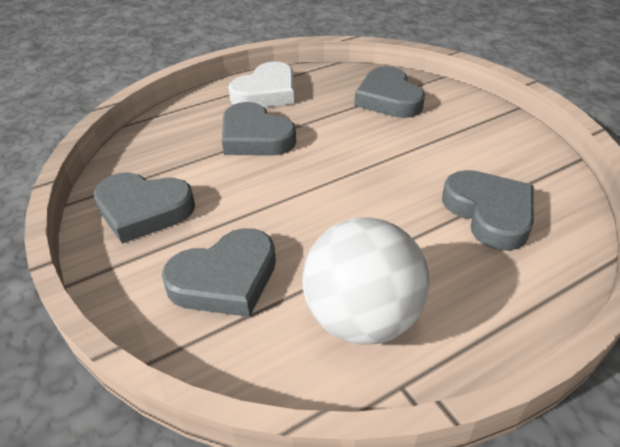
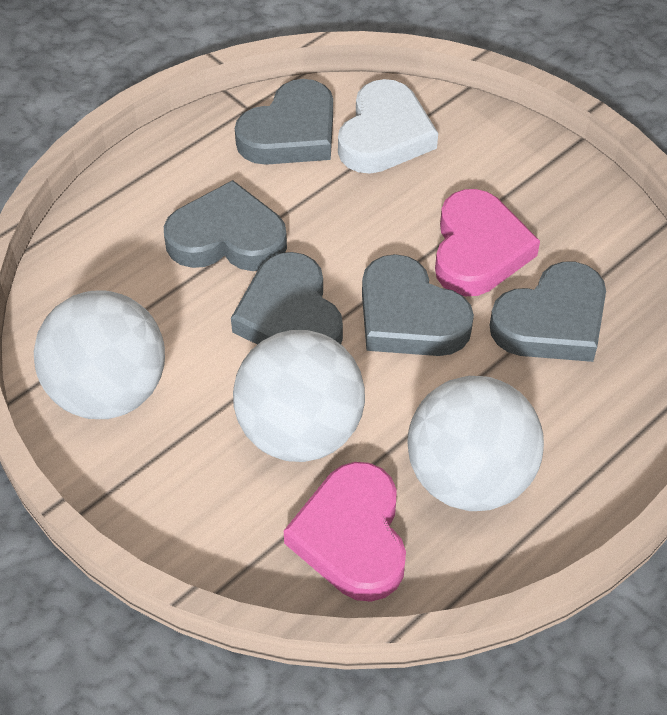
pink heart: 0 -> 2
white ball: 1 -> 3

